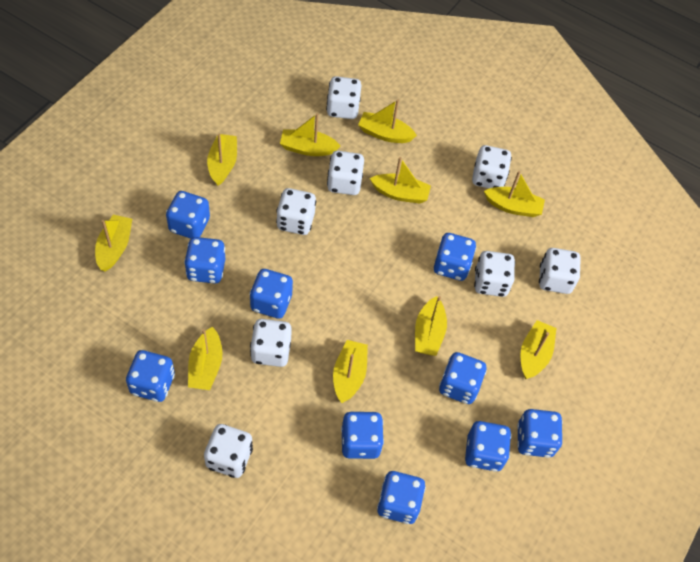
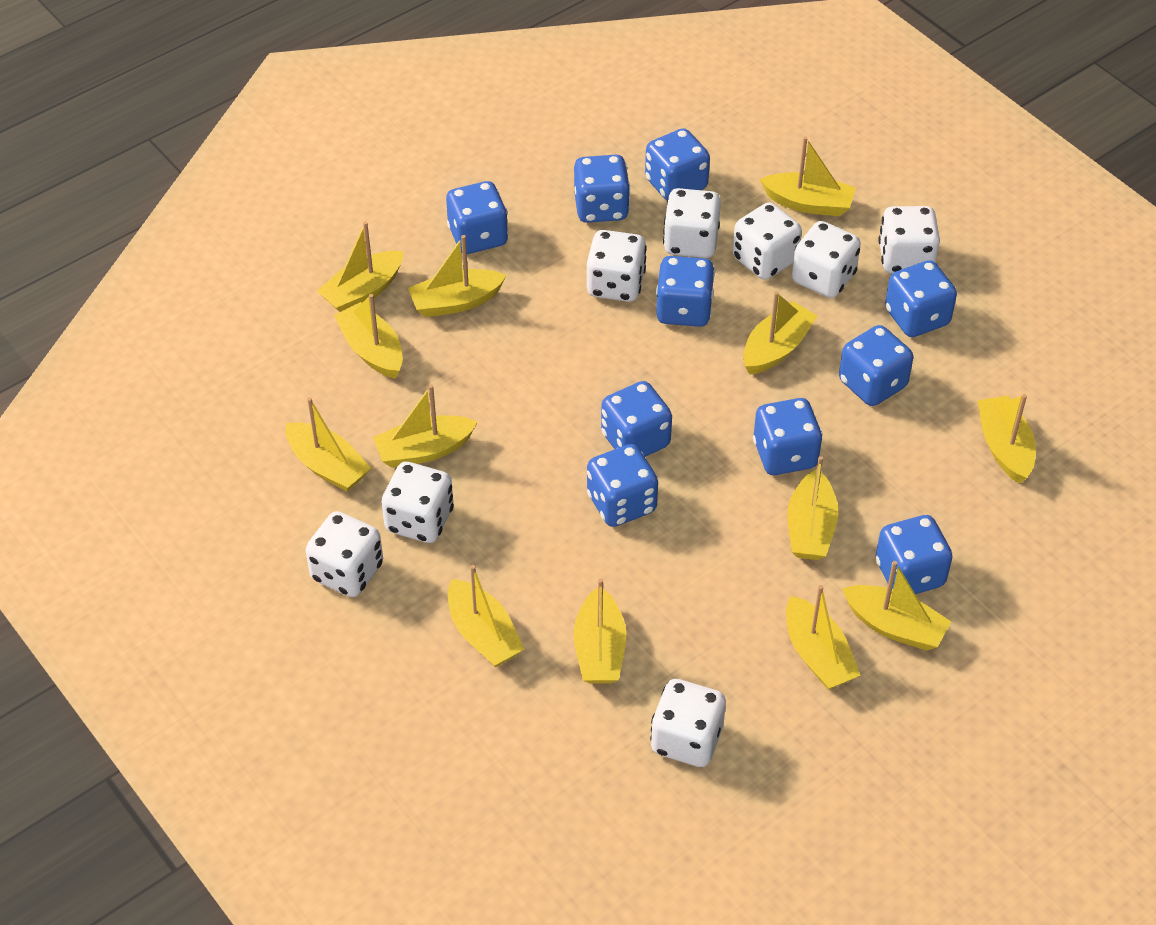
yellow boat: 10 -> 13

